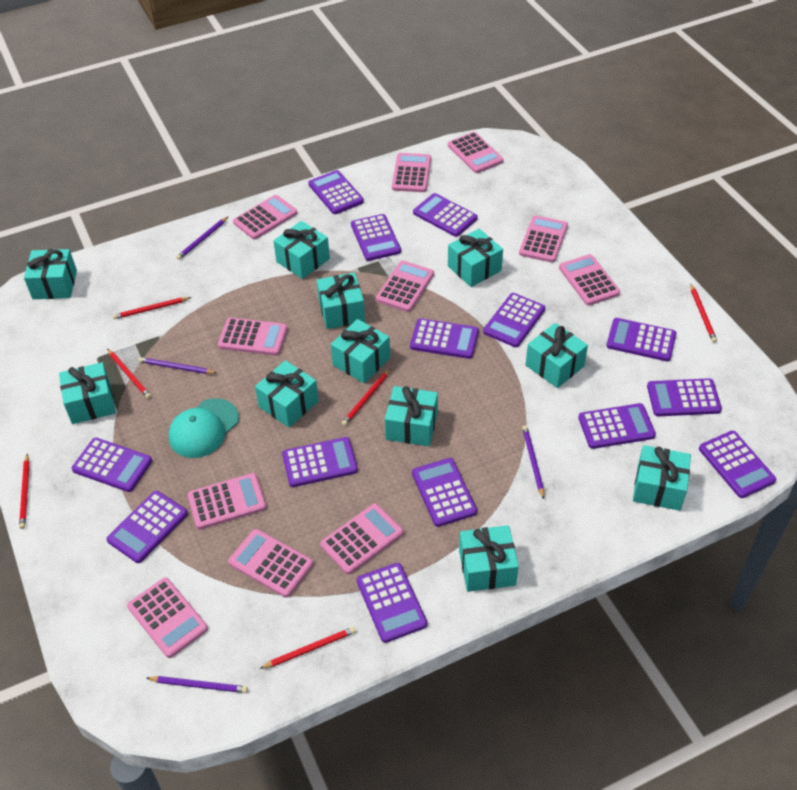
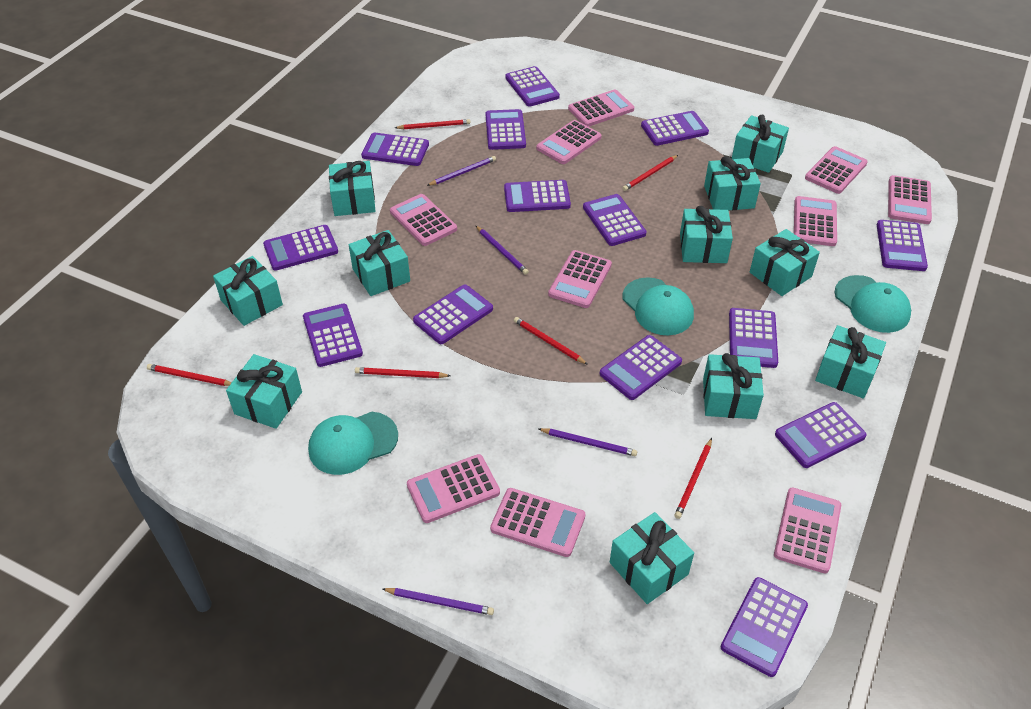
pink calculator: 11 -> 10
turquoise cap: 1 -> 3

